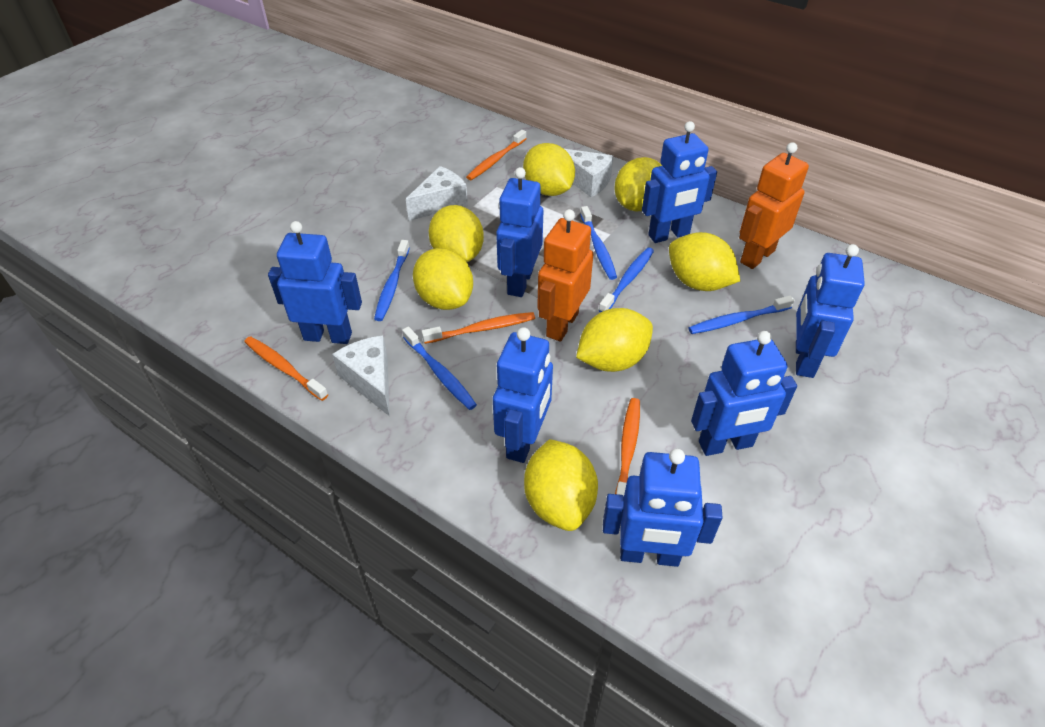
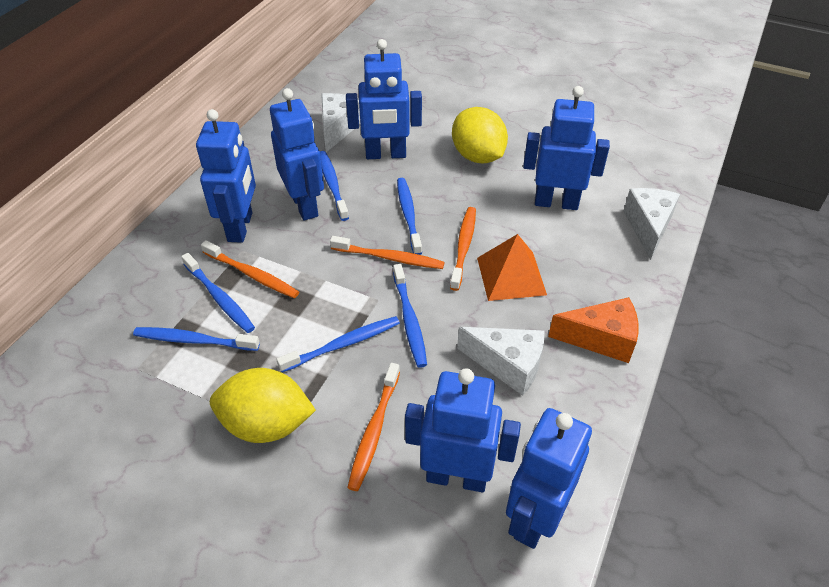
blue robot: 7 -> 6
blue toothbrush: 5 -> 6
orange cheese: 0 -> 1
orange pyramid: 0 -> 1
orange robot: 2 -> 0
yellow lemon: 7 -> 2

